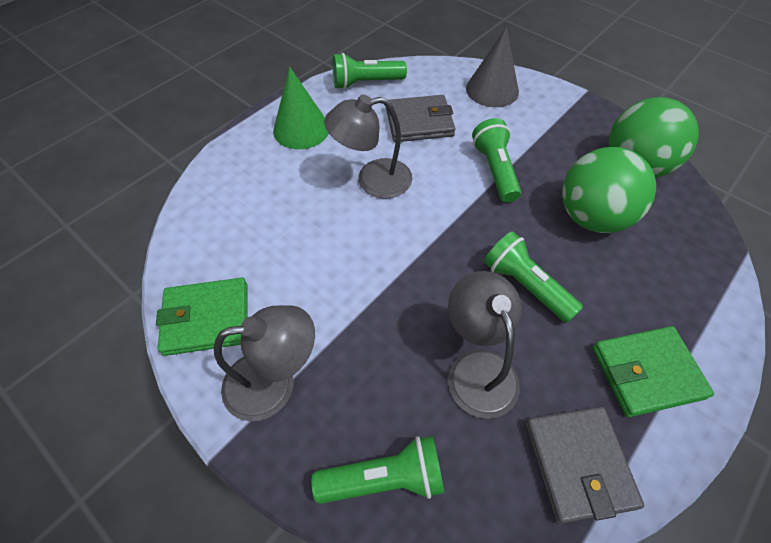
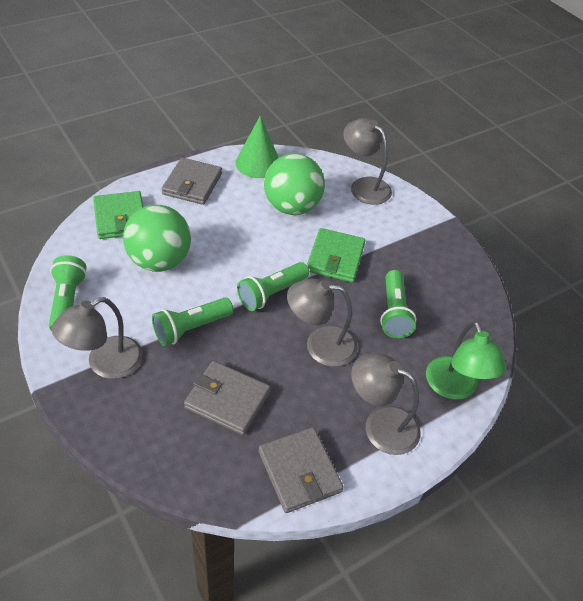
green lamp: 0 -> 1
grey cone: 1 -> 0
grey lamp: 3 -> 4
grey wallet: 2 -> 3

